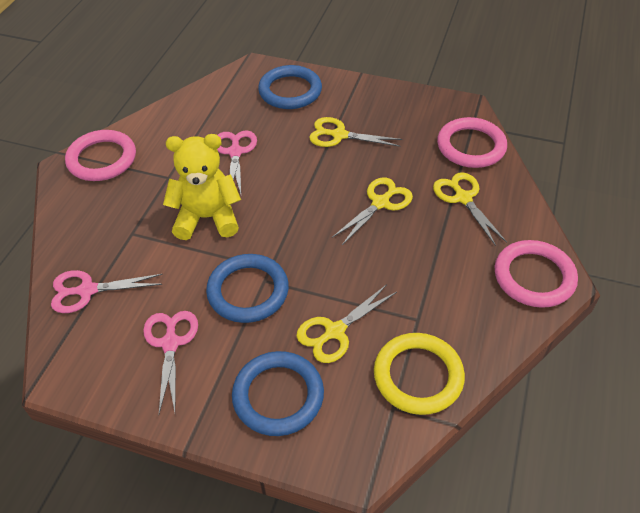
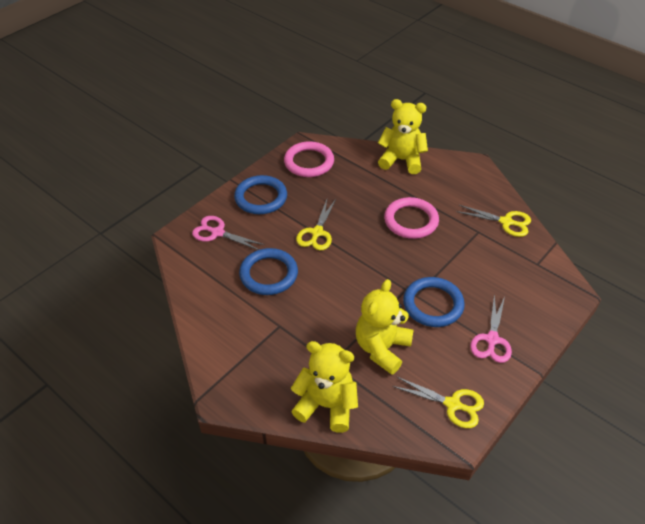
pink ring: 3 -> 2
pink scissors: 3 -> 2
yellow ring: 1 -> 0
yellow scissors: 4 -> 3
yellow teddy bear: 1 -> 3

